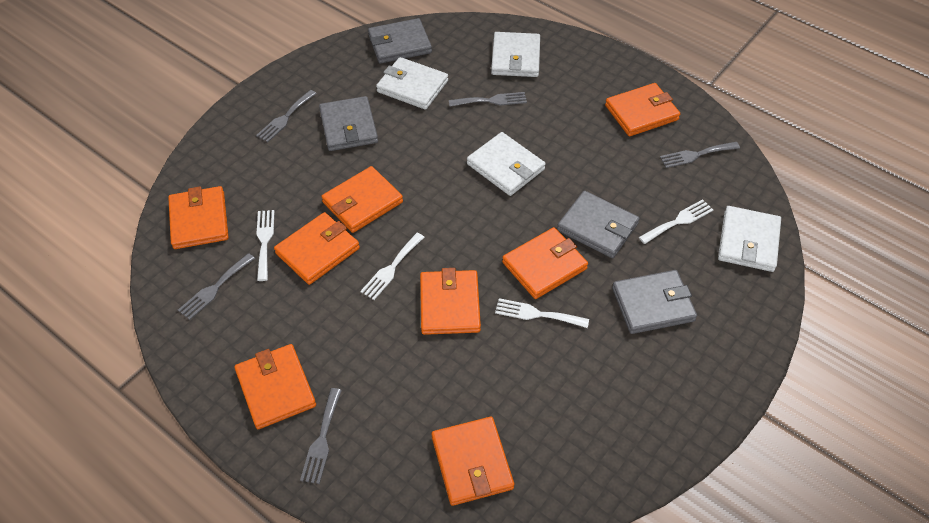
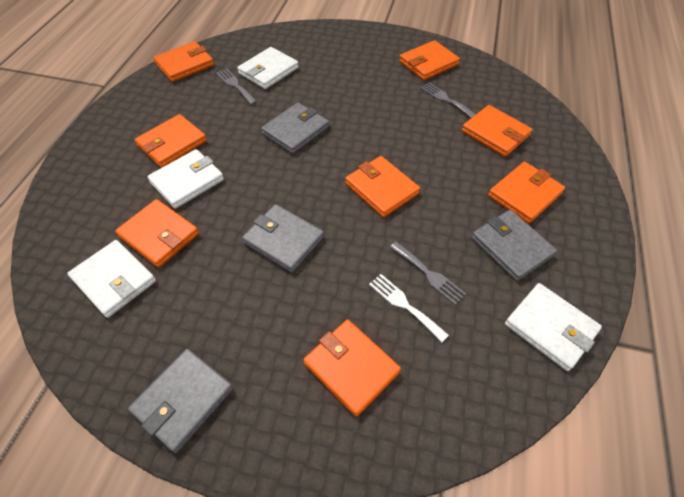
grey fork: 5 -> 3
white fork: 4 -> 1

